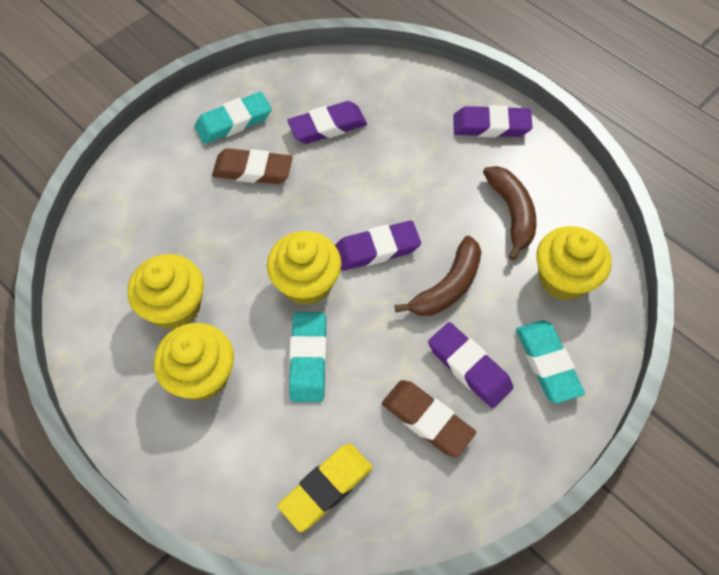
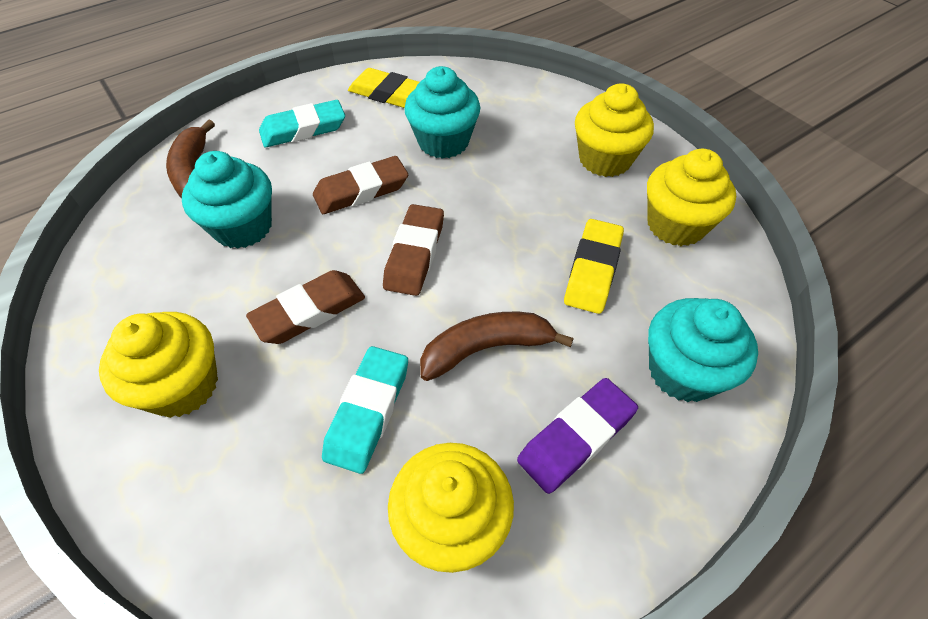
brown eraser: 2 -> 3
purple eraser: 4 -> 1
turquoise cupcake: 0 -> 3
turquoise eraser: 3 -> 2
yellow eraser: 1 -> 2

